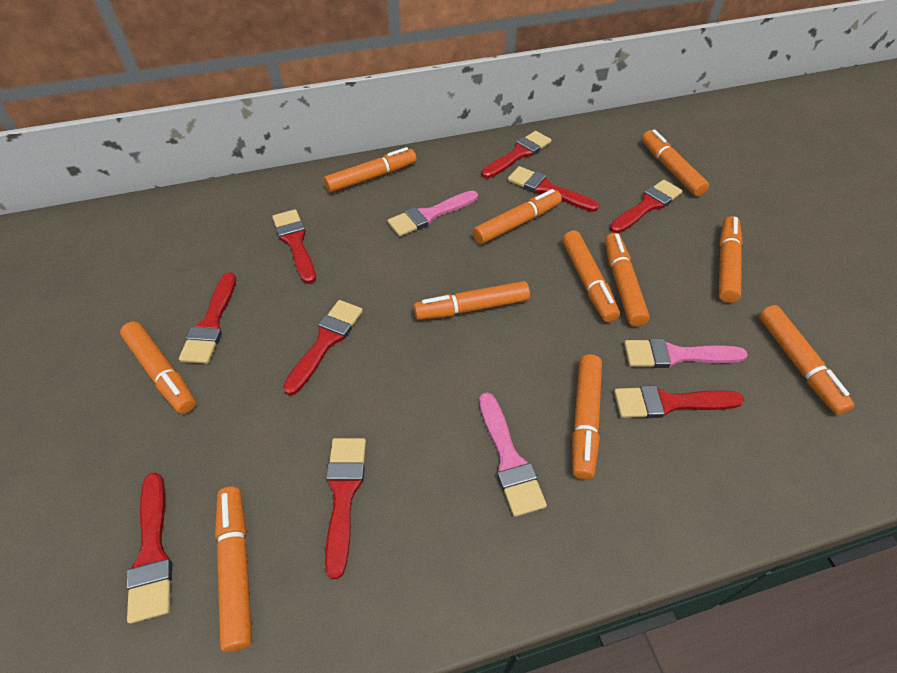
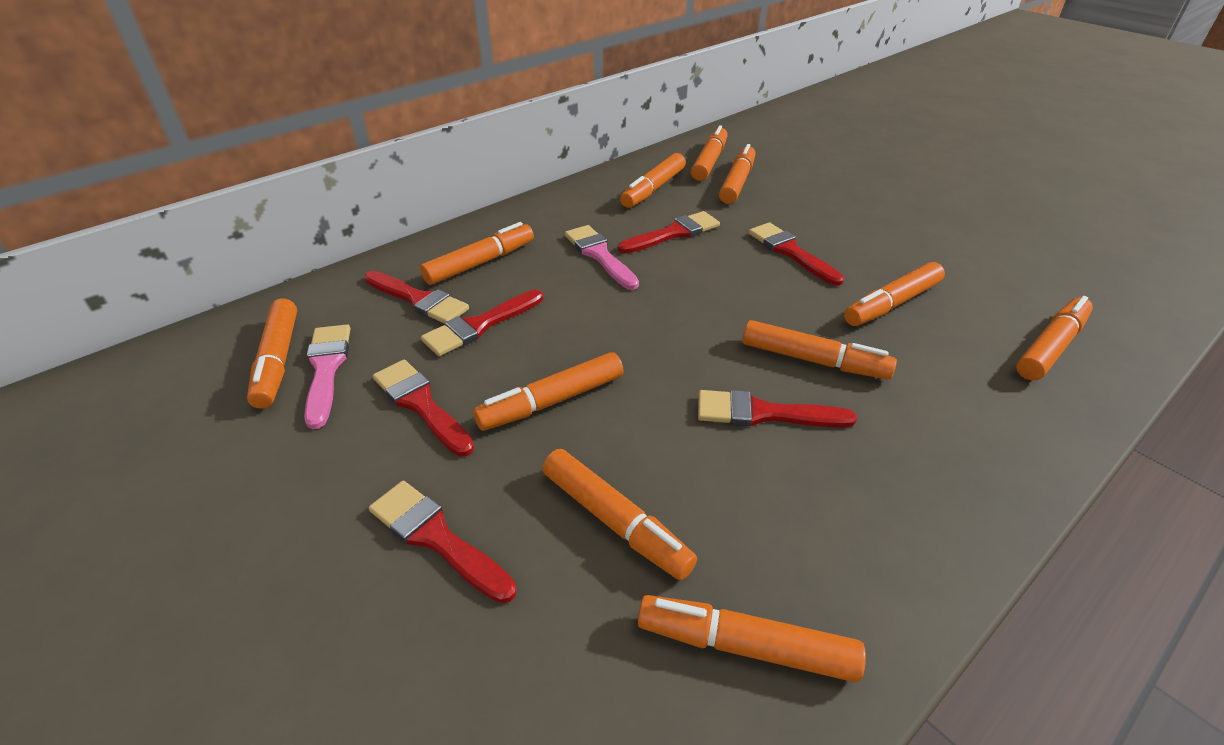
pink brush: 3 -> 2
red brush: 9 -> 7

